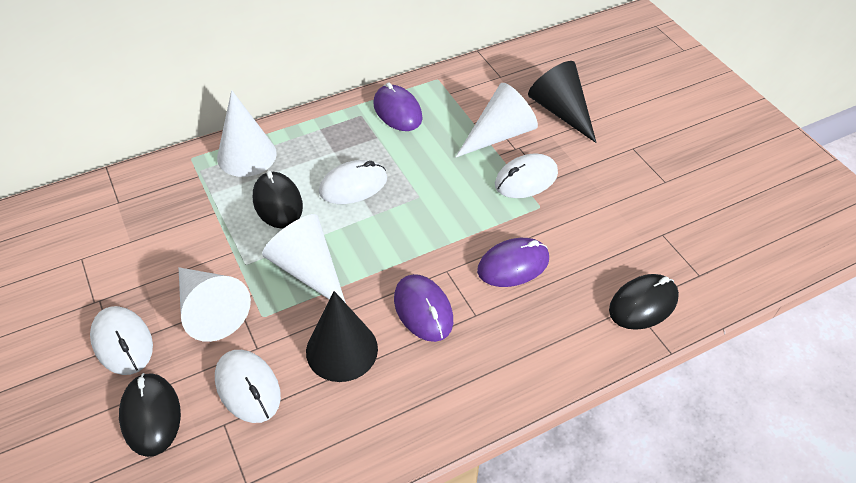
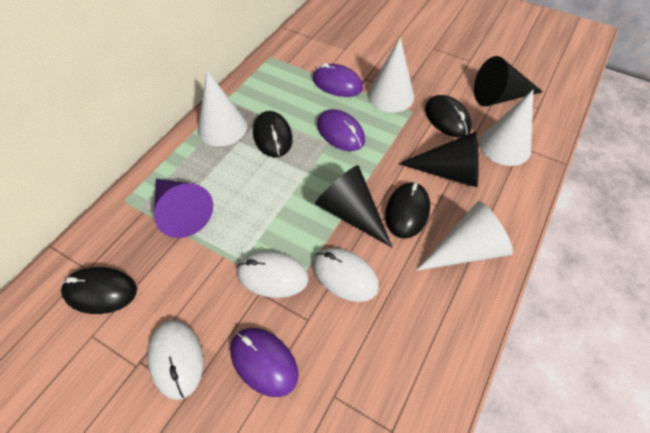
black cone: 2 -> 3
black mouse: 3 -> 4
purple cone: 0 -> 1
white mouse: 4 -> 3

